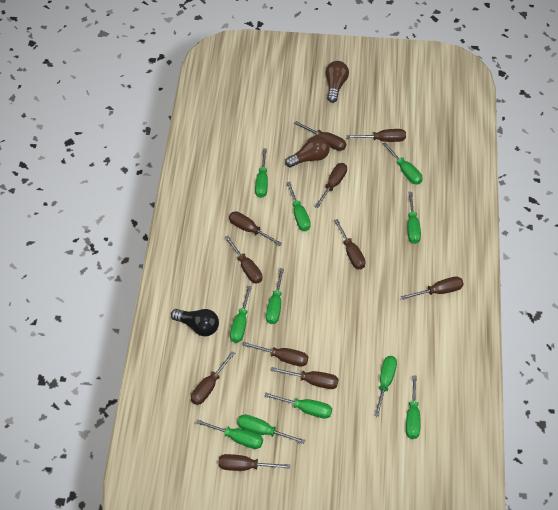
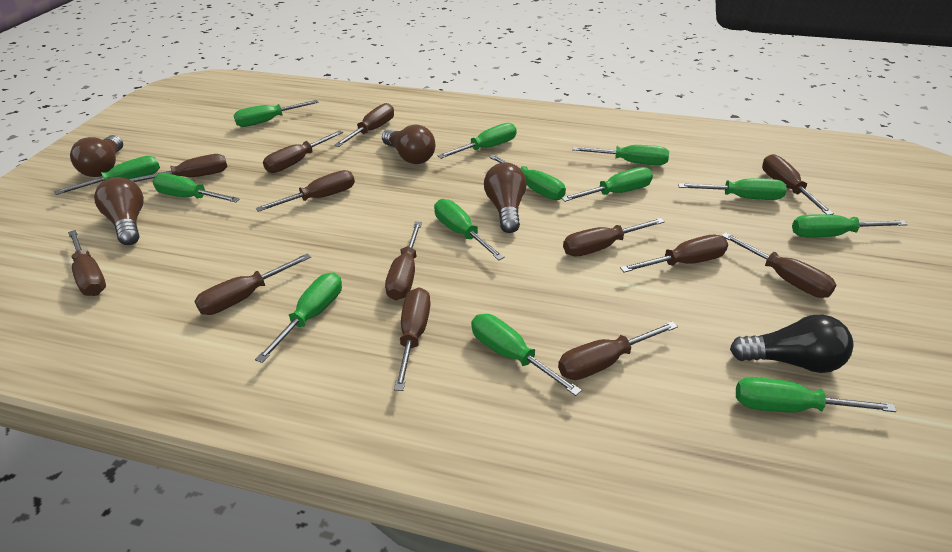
brown light bulb: 2 -> 4
brown screwdriver: 11 -> 13
green screwdriver: 11 -> 13

